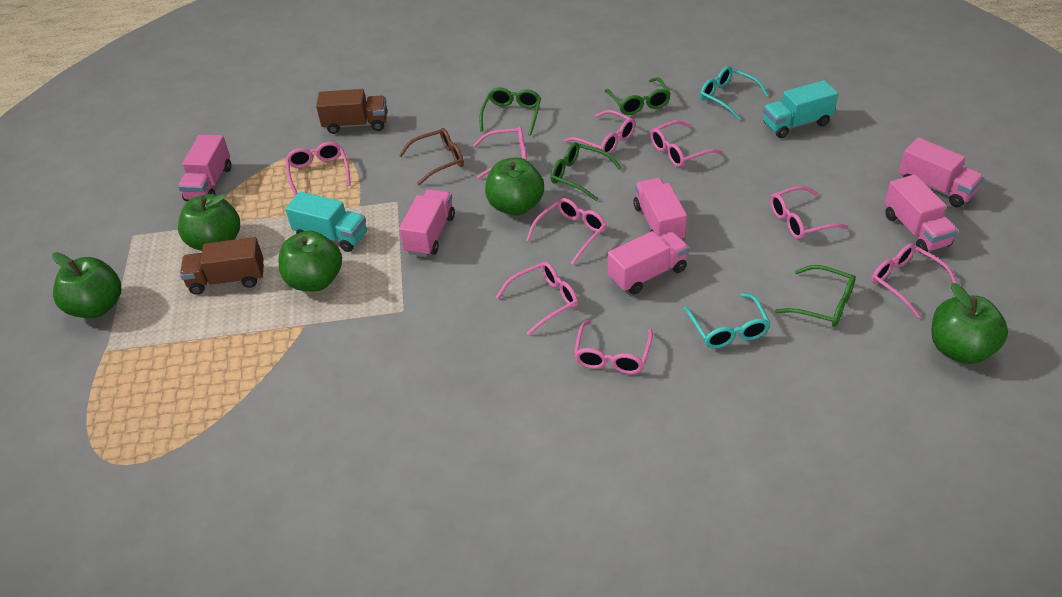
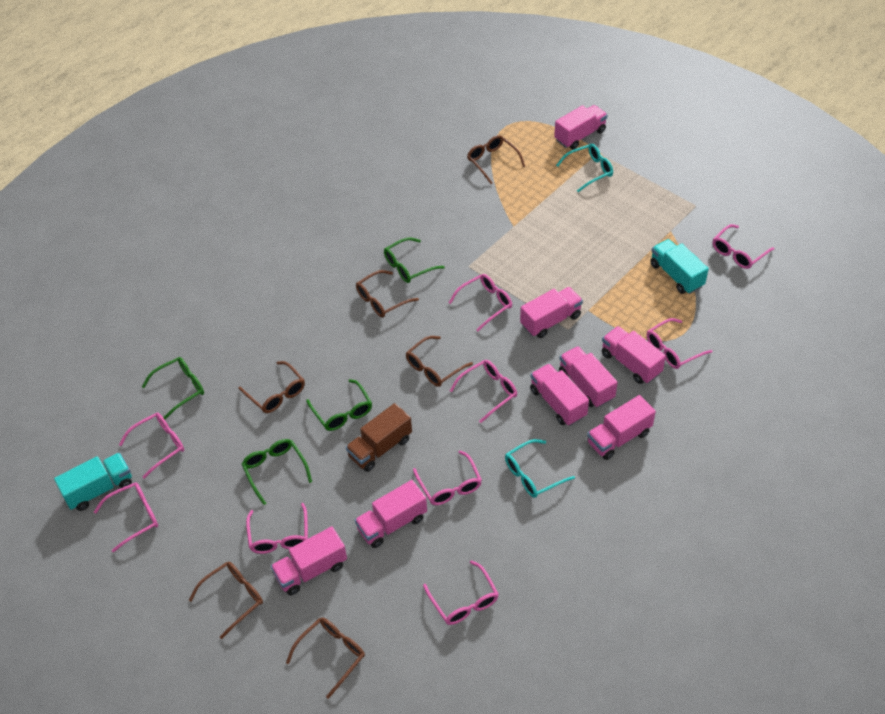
brown glasses: 1 -> 6
brown truck: 2 -> 1
green apple: 5 -> 0
pink truck: 6 -> 8

